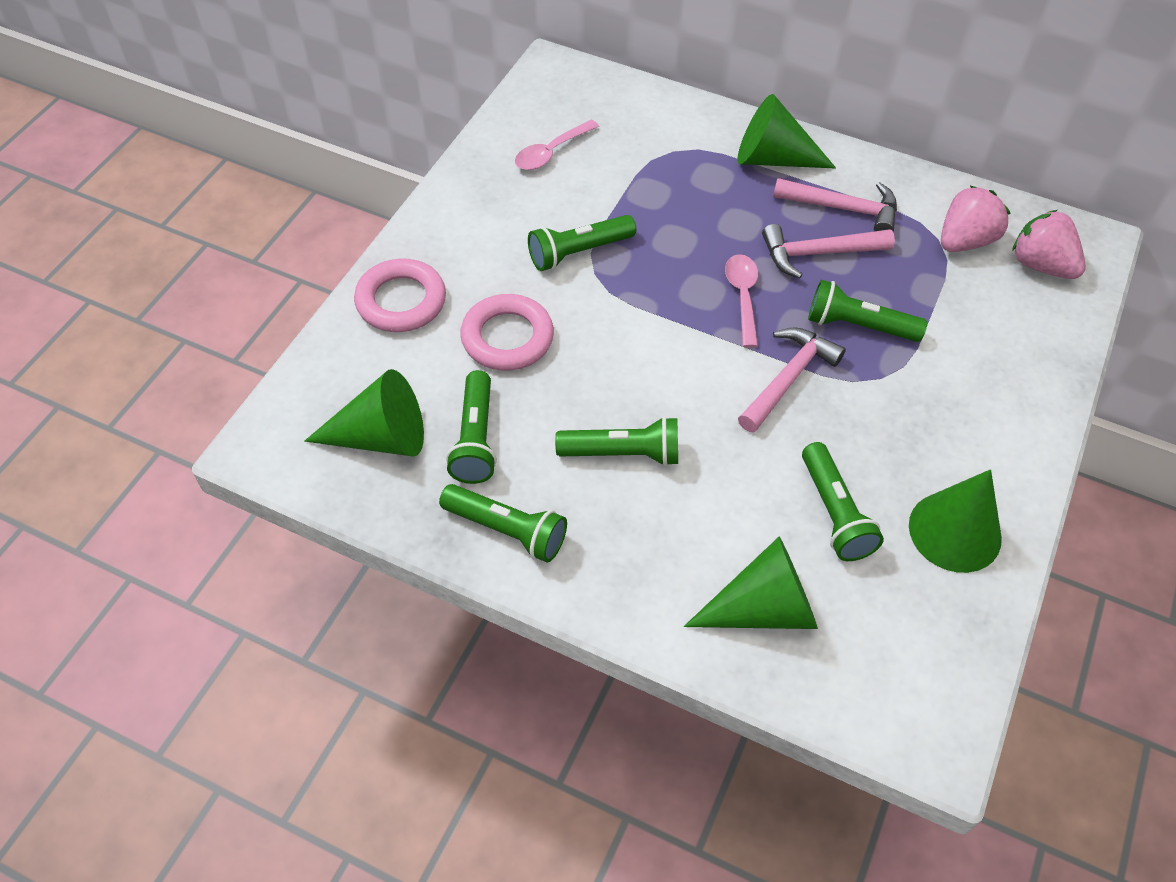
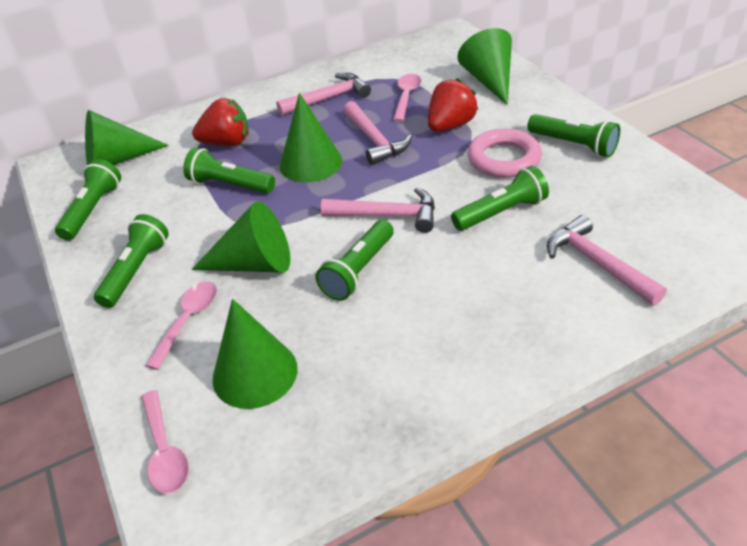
green cone: 4 -> 5
pink hammer: 3 -> 4
pink ring: 2 -> 1
pink spoon: 2 -> 3
pink strawberry: 2 -> 0
red strawberry: 0 -> 2

